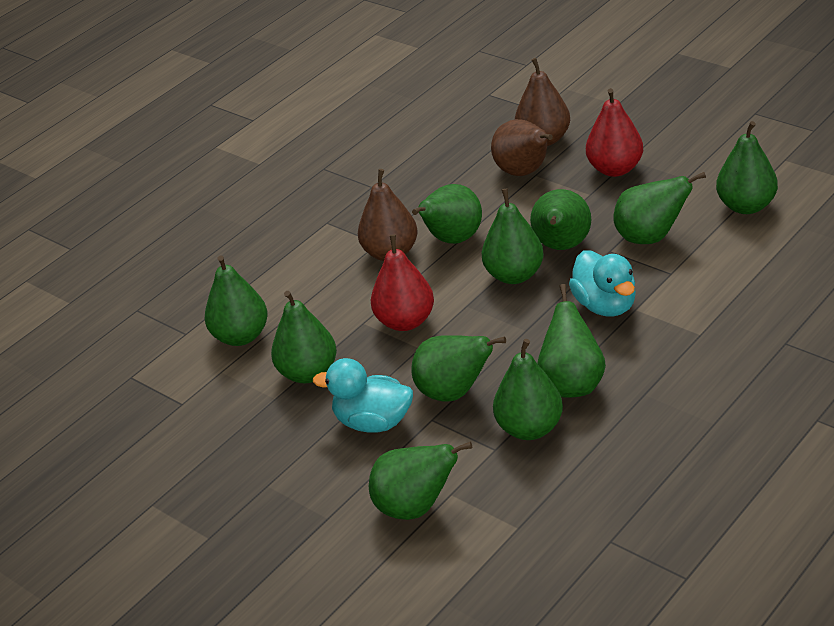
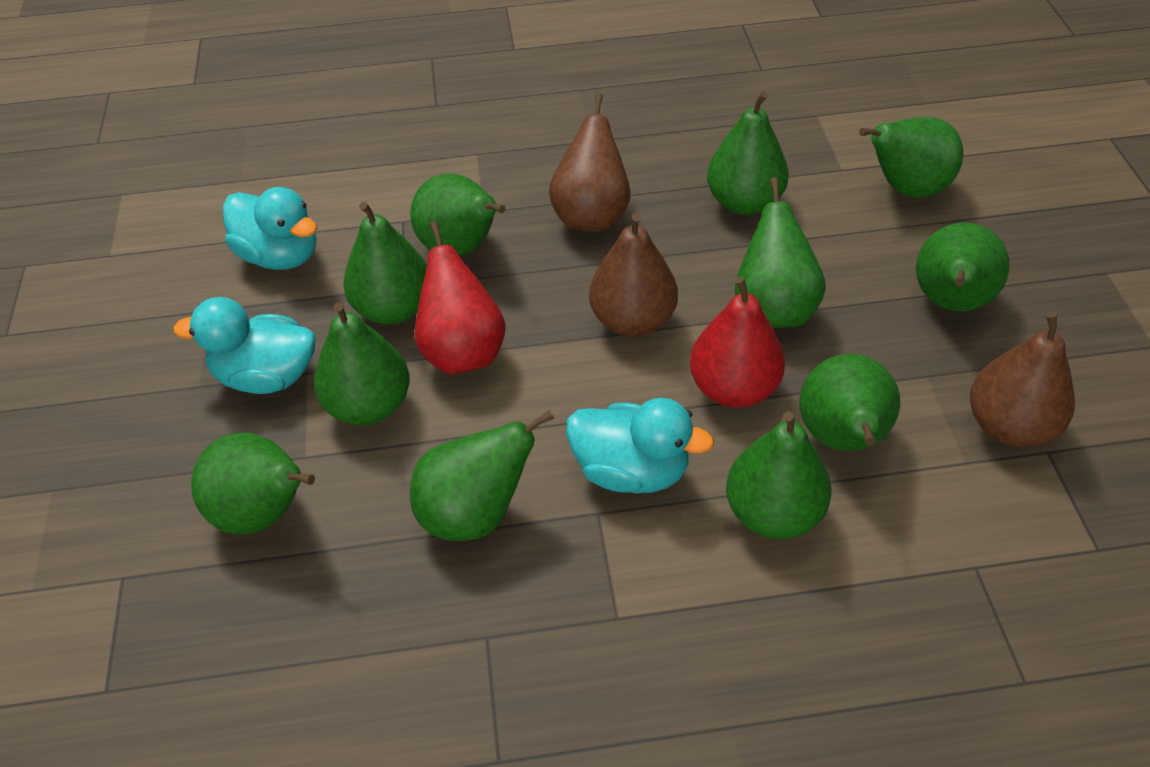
turquoise duck: 2 -> 3

